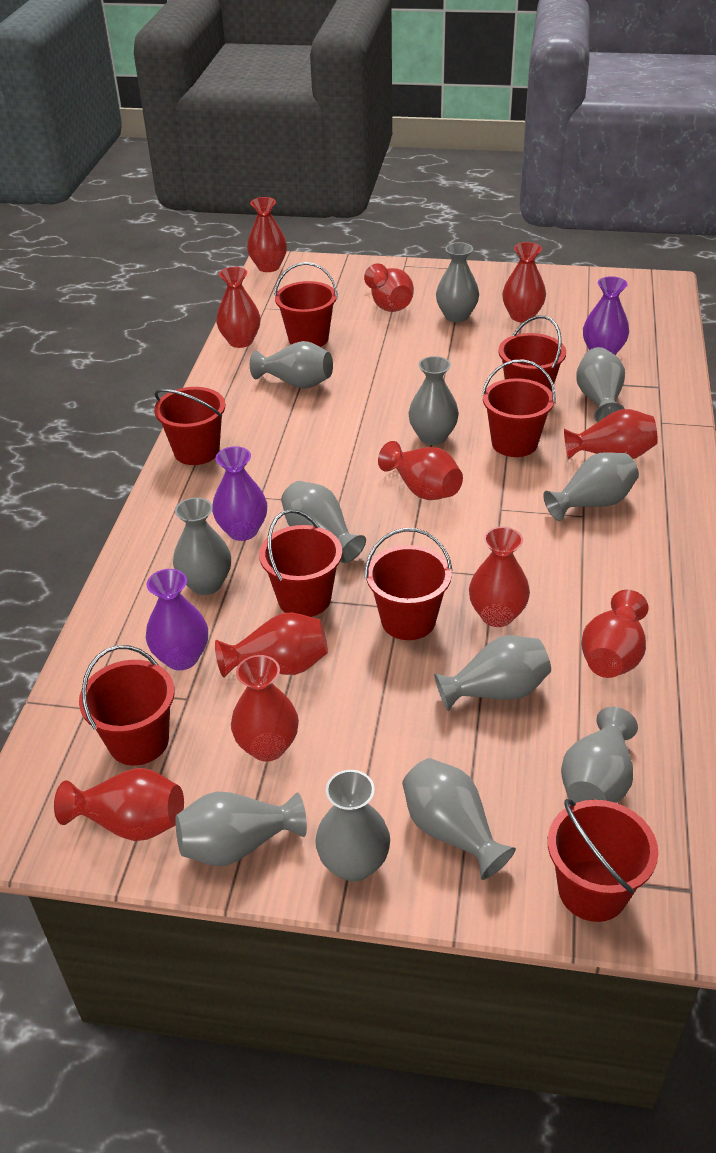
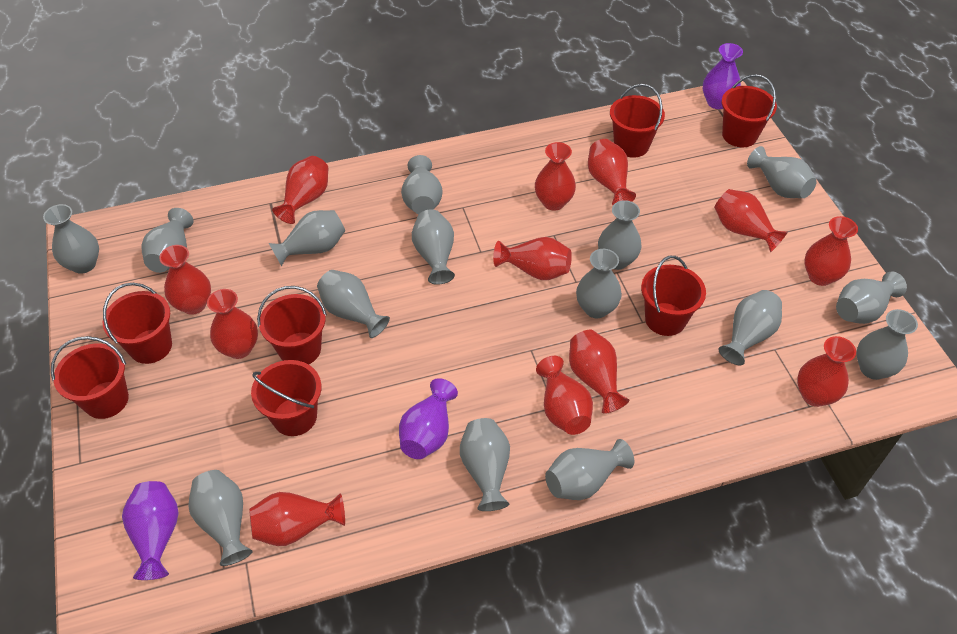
grey vase: 12 -> 15
red bucket: 8 -> 7
red vase: 11 -> 12

